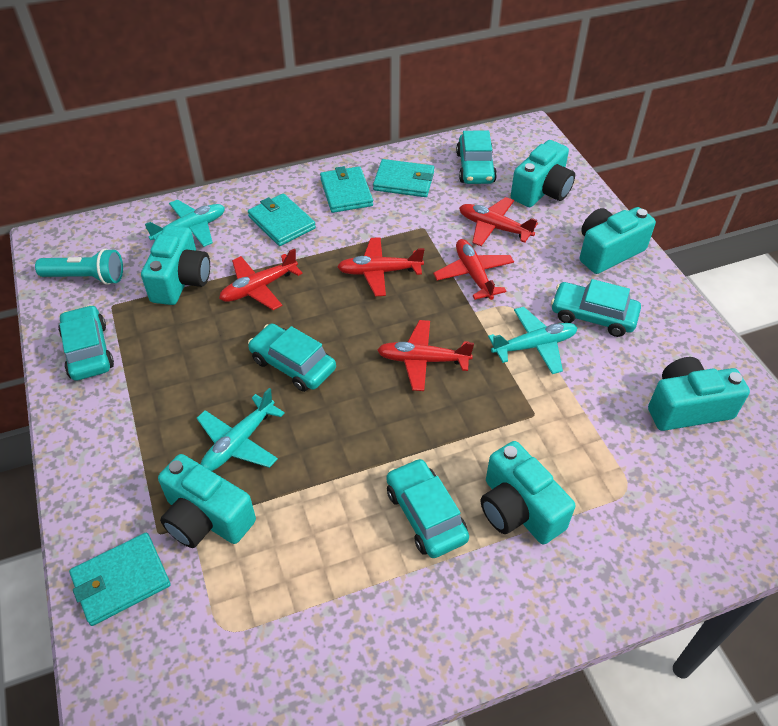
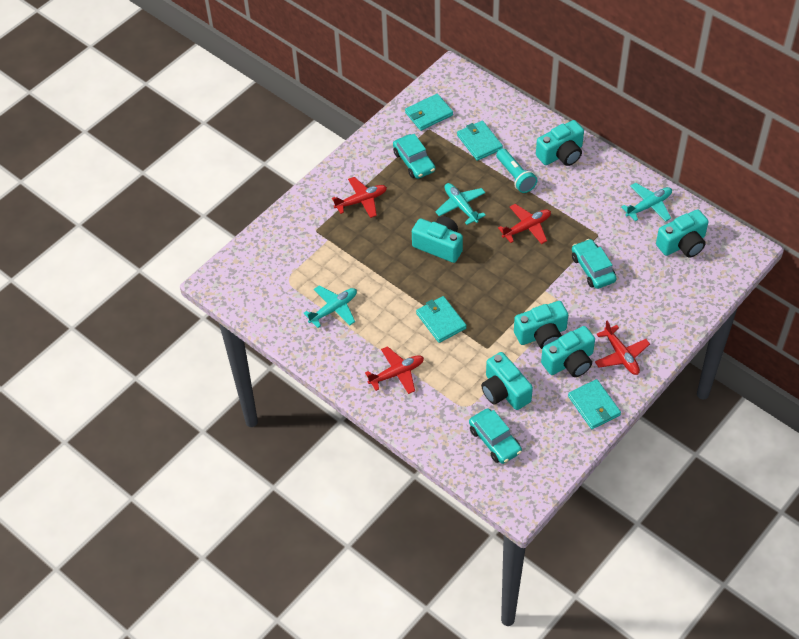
red plane: 5 -> 4
turquoise car: 5 -> 3

